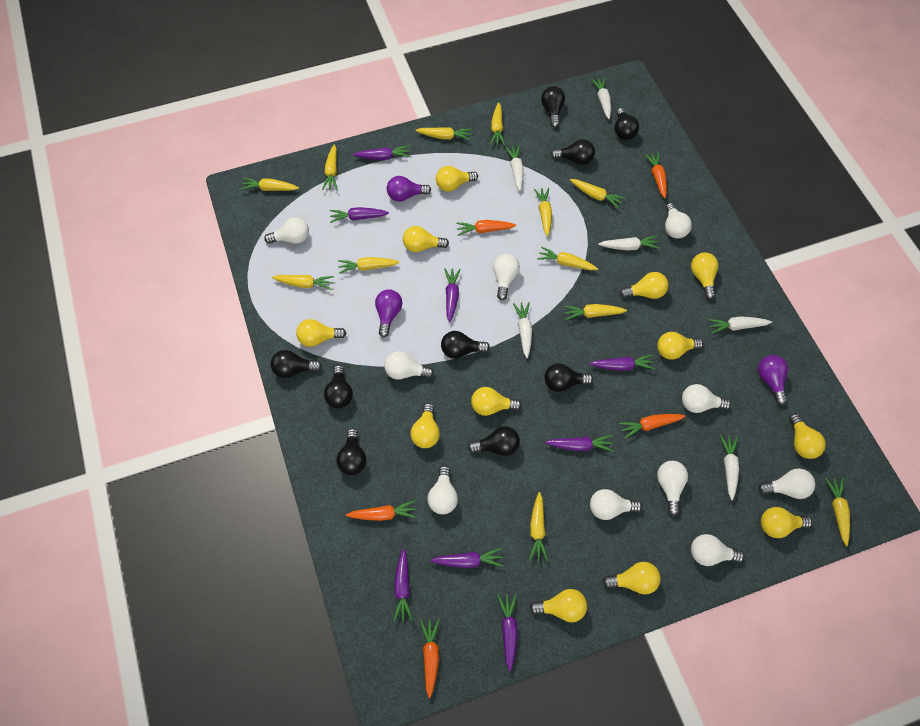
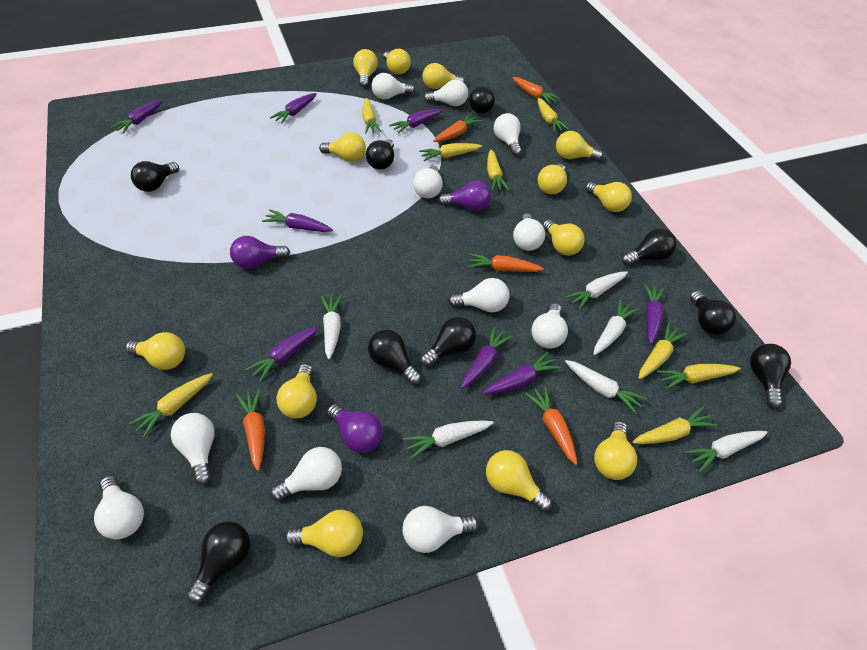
white light bulb: 10 -> 11
yellow carrot: 12 -> 8
yellow light bulb: 12 -> 13

